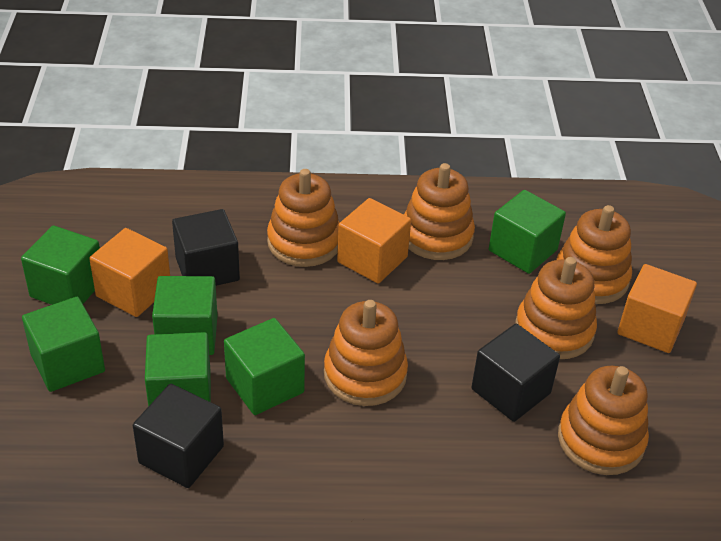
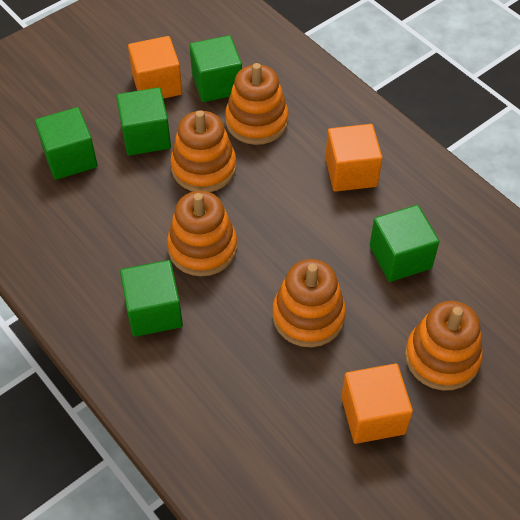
black cube: 3 -> 0
green cube: 6 -> 5
orange stacking toy: 6 -> 5

